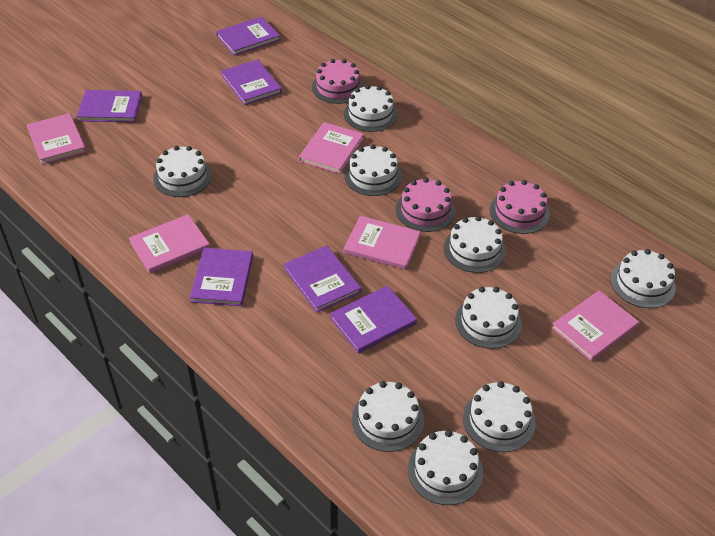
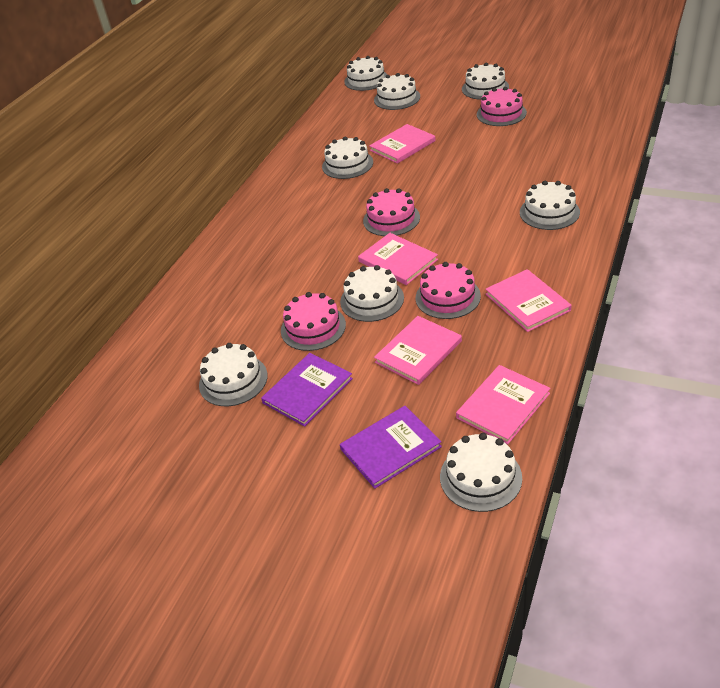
pink cake: 3 -> 4
purple book: 6 -> 2
white cake: 9 -> 8

